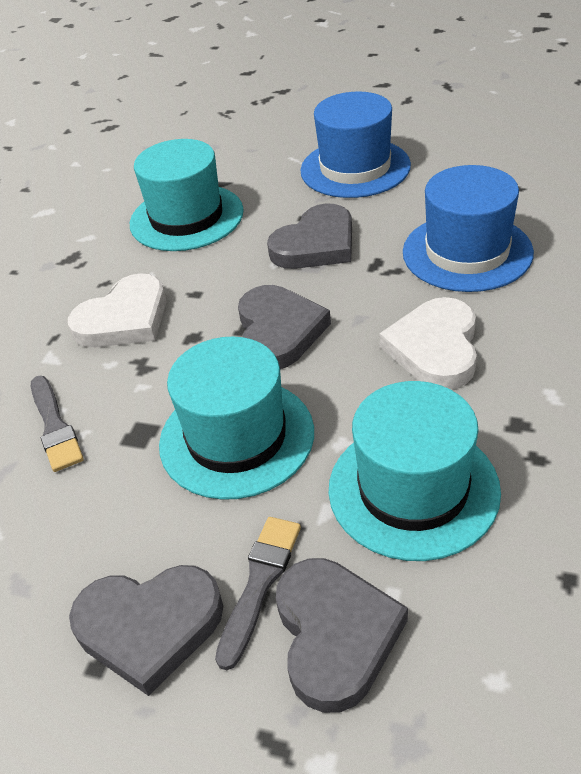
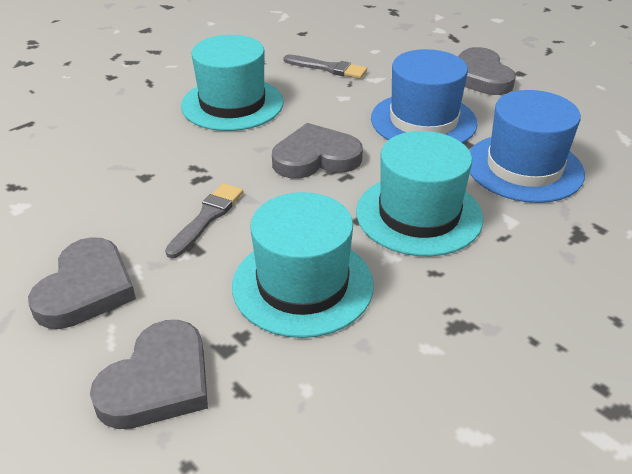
white heart: 2 -> 0

